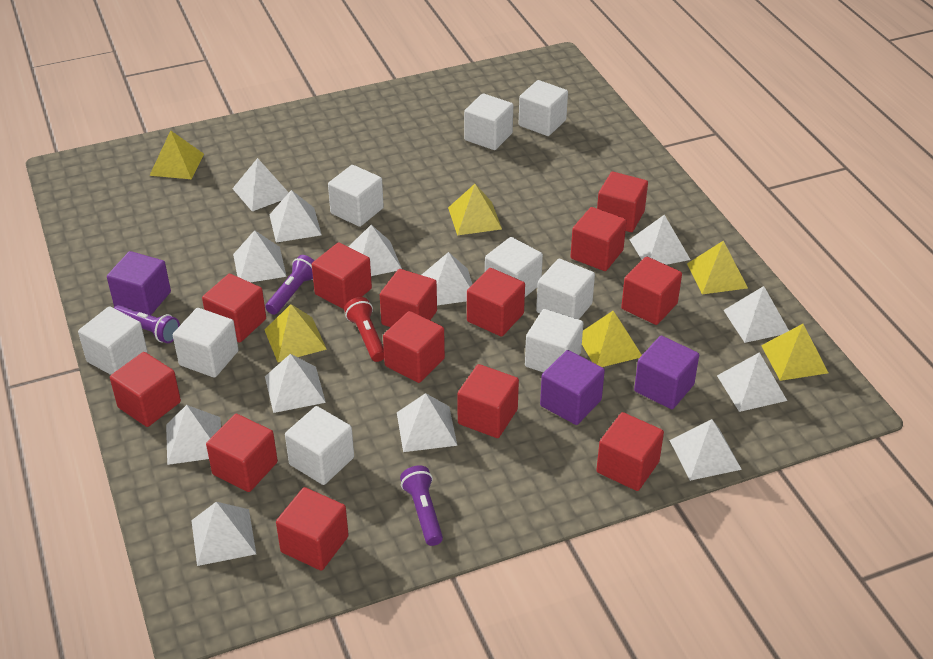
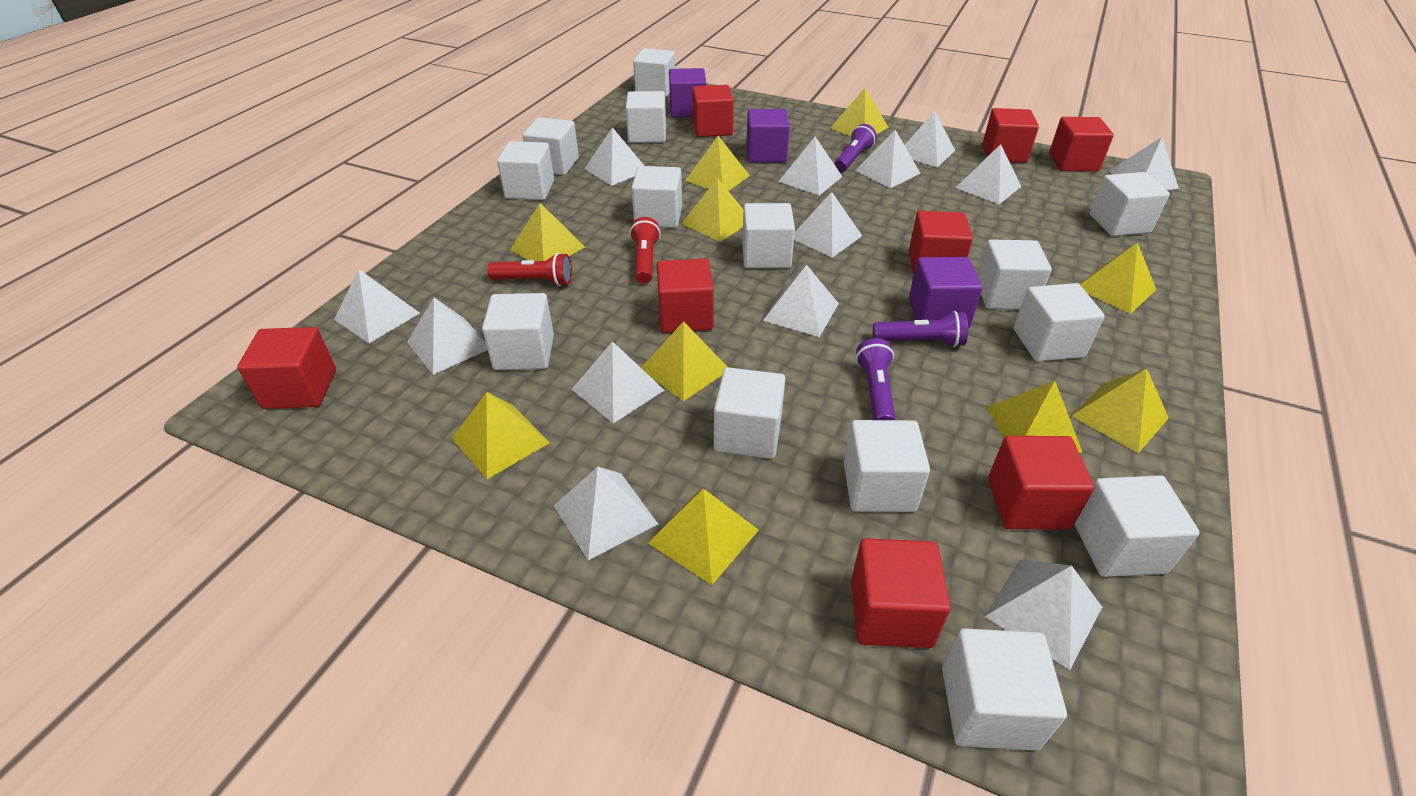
red cube: 13 -> 8
red flashlight: 1 -> 2
white cube: 9 -> 14
yellow pyramid: 6 -> 10

